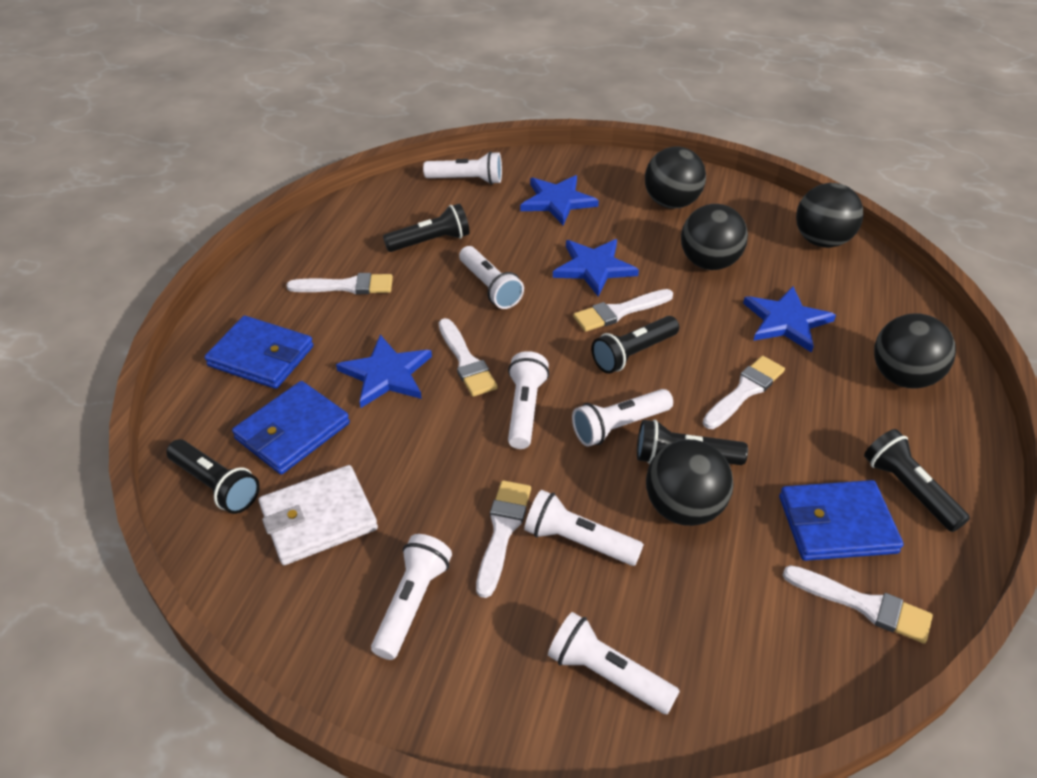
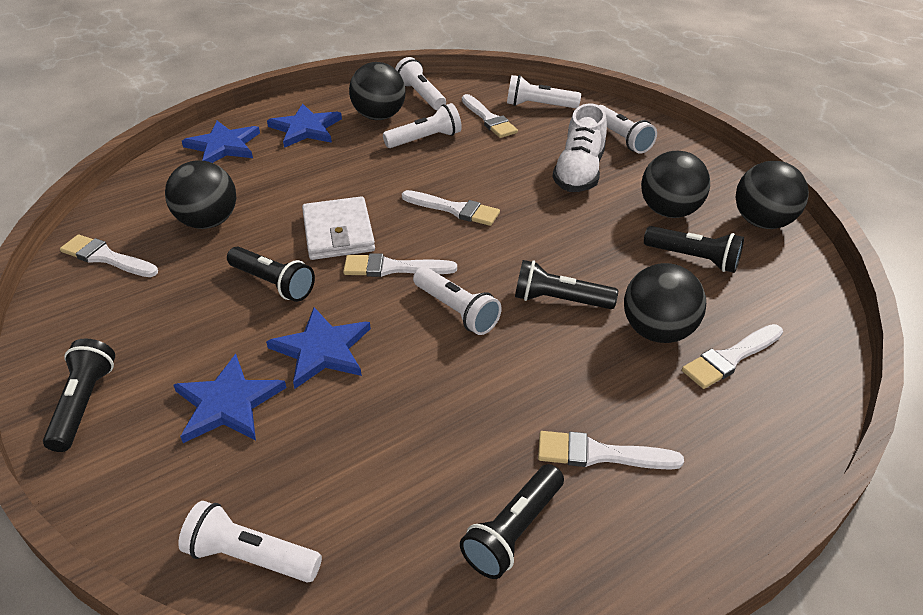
blue wallet: 3 -> 0
white flashlight: 7 -> 6
white shoe: 0 -> 1

